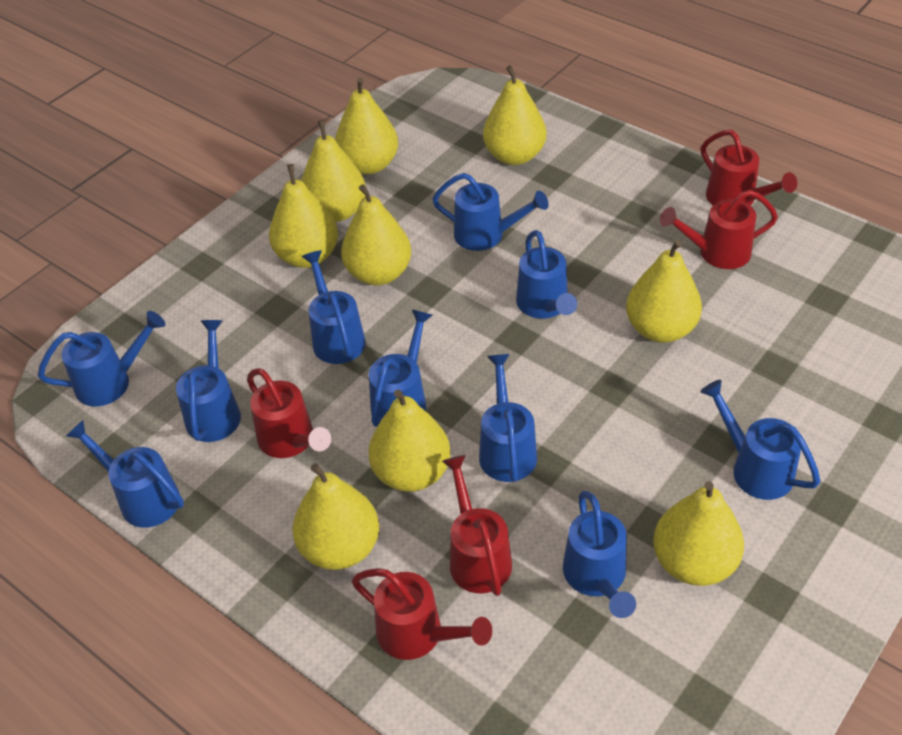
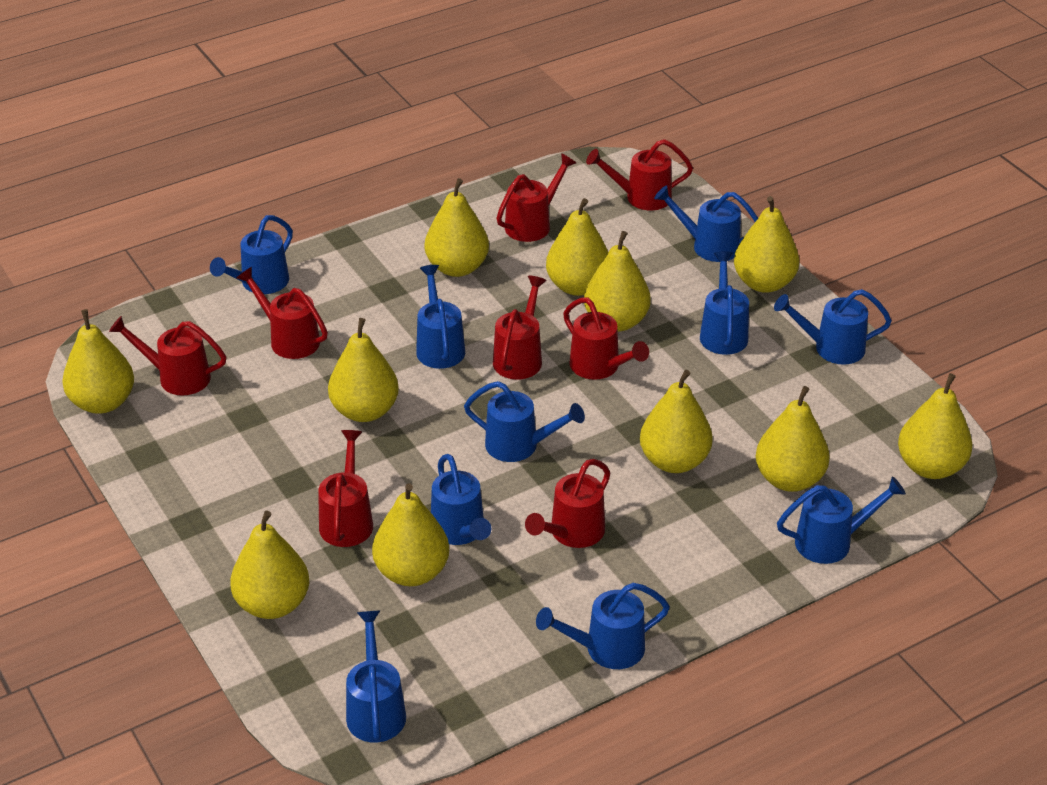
red watering can: 5 -> 8
yellow pear: 9 -> 11

